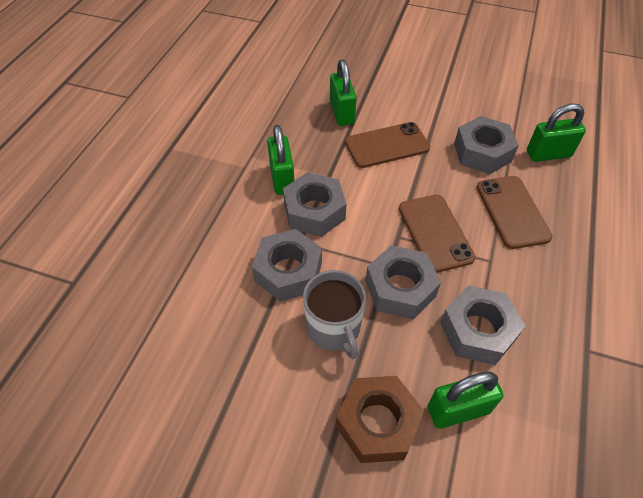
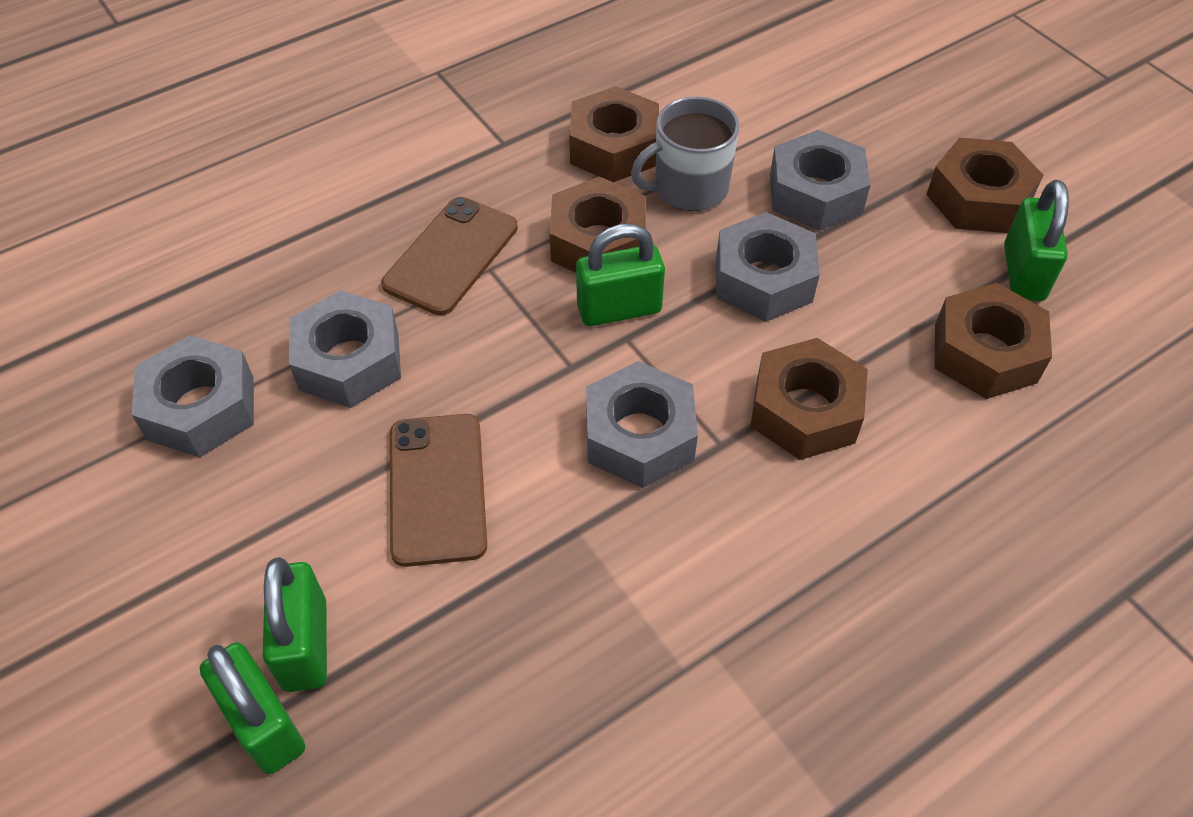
brown nut: 1 -> 5
brown phone: 3 -> 2

